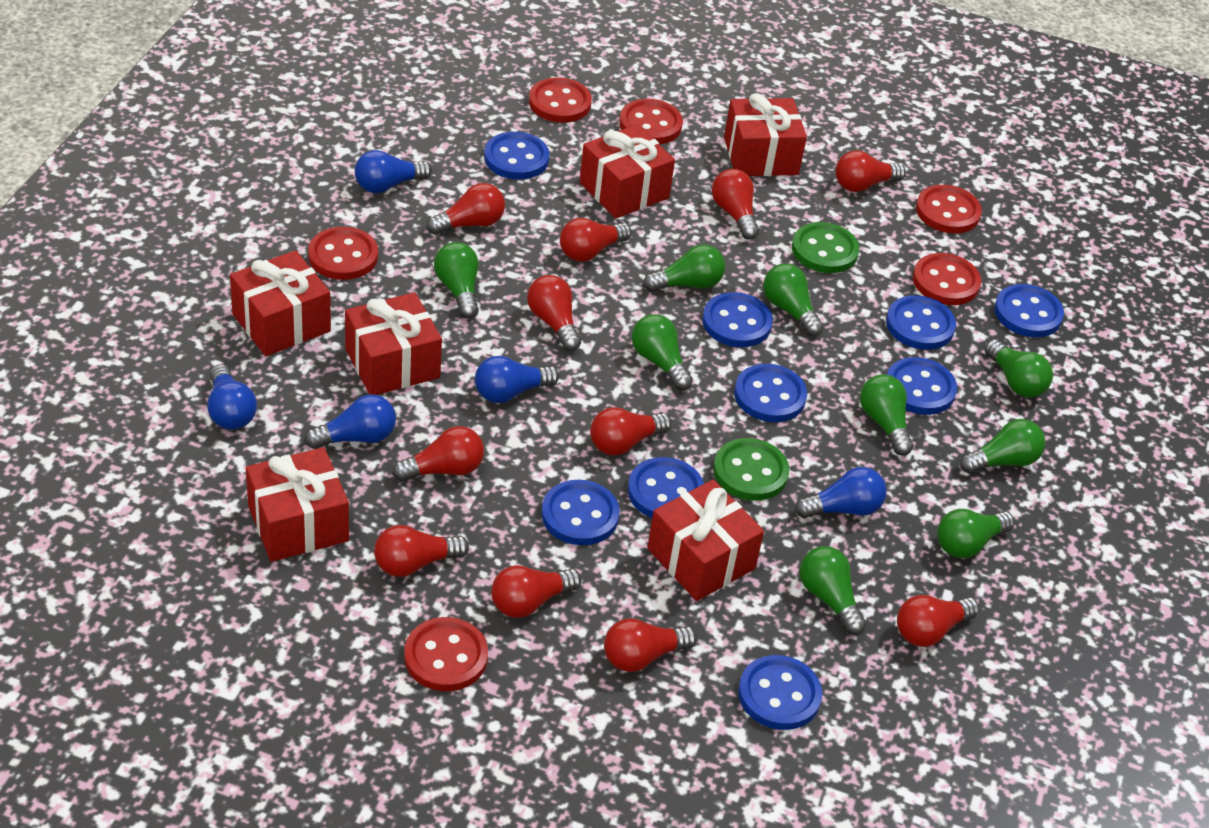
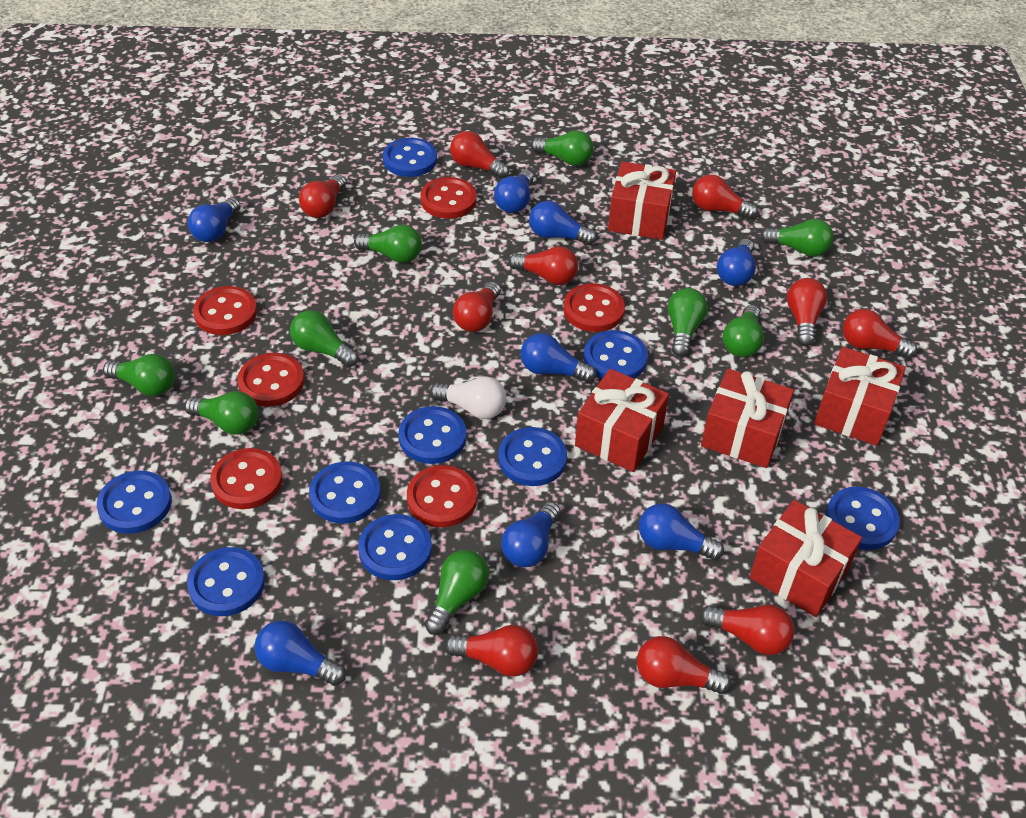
blue light bulb: 5 -> 8
green button: 2 -> 0
red gift: 6 -> 5
red light bulb: 11 -> 10
white light bulb: 0 -> 1

